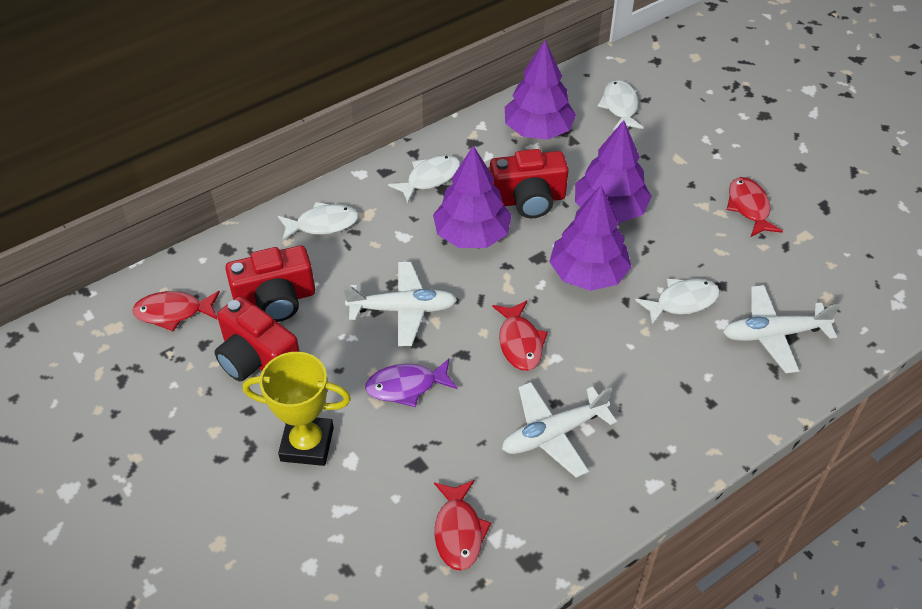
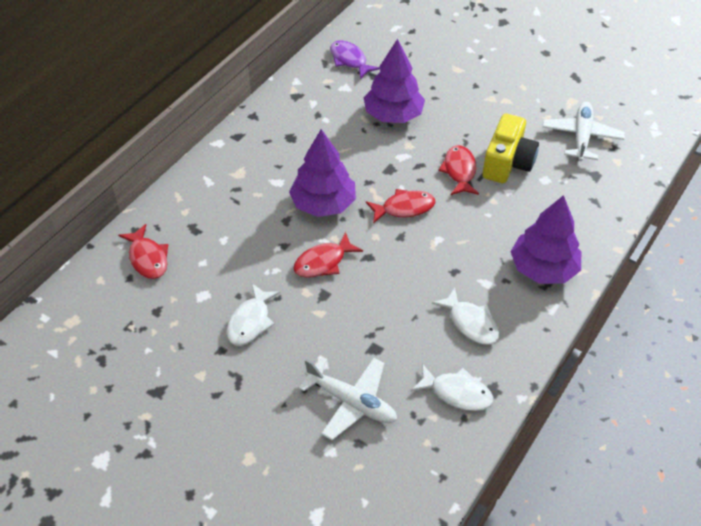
purple tree: 4 -> 3
red camera: 3 -> 0
white fish: 4 -> 3
white plane: 3 -> 2
yellow camera: 0 -> 1
yellow trophy: 1 -> 0

